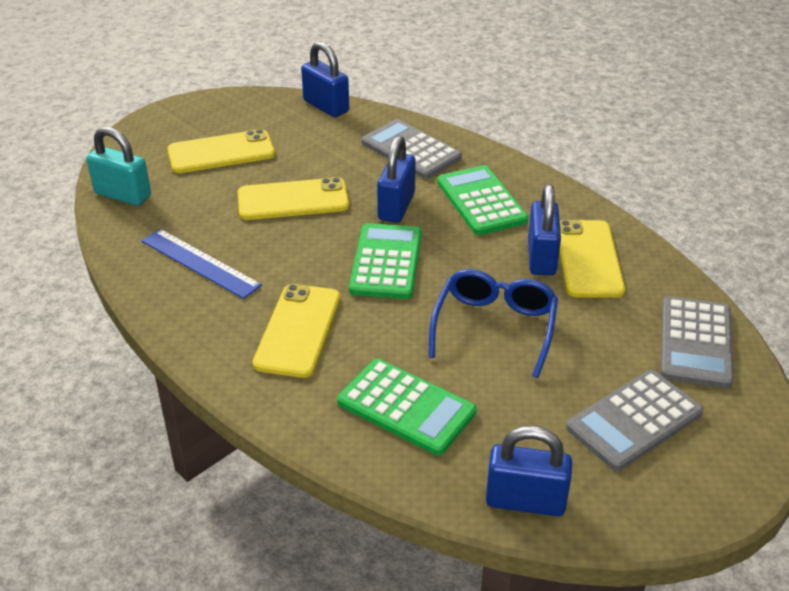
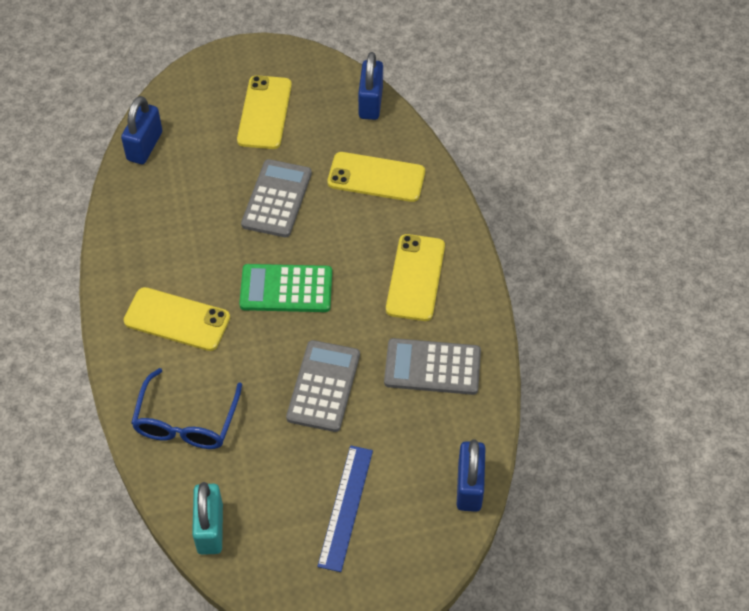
blue padlock: 4 -> 3
green calculator: 3 -> 1

